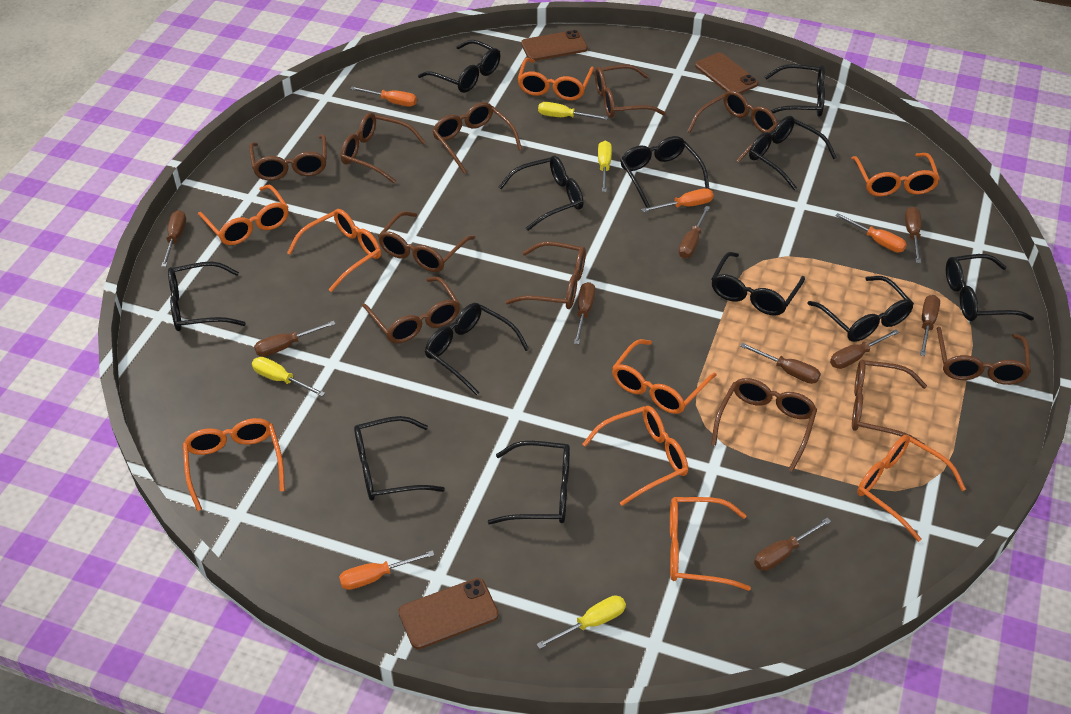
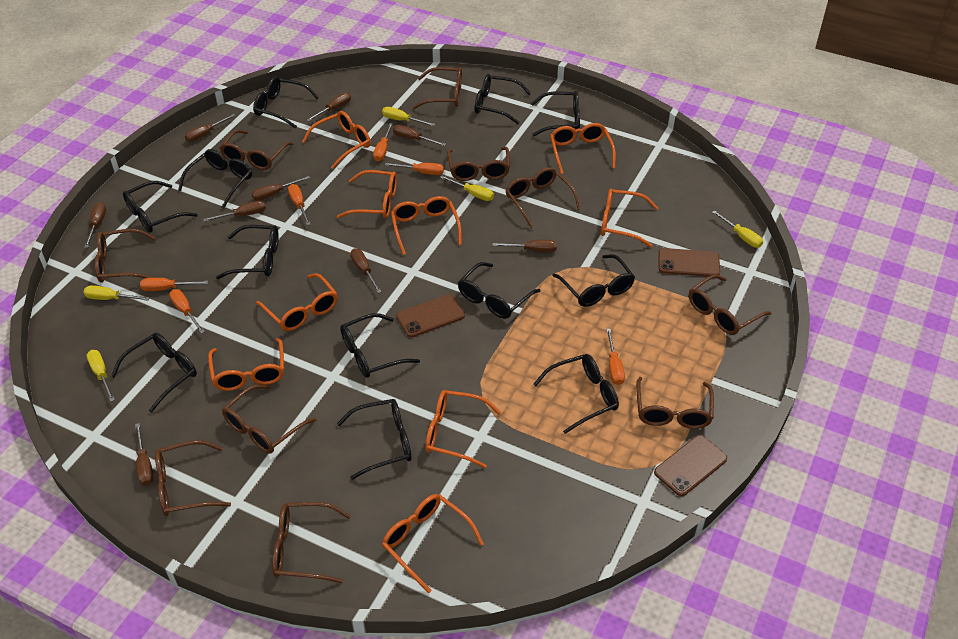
brown glasses: 11 -> 10
orange screwdriver: 4 -> 6
yellow screwdriver: 4 -> 5

